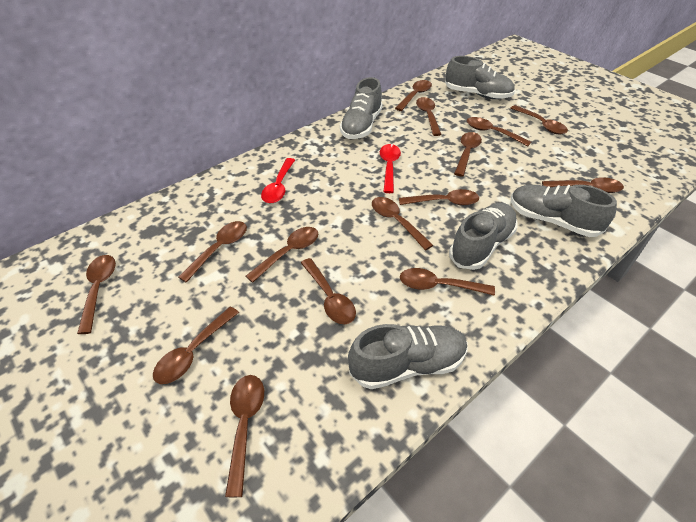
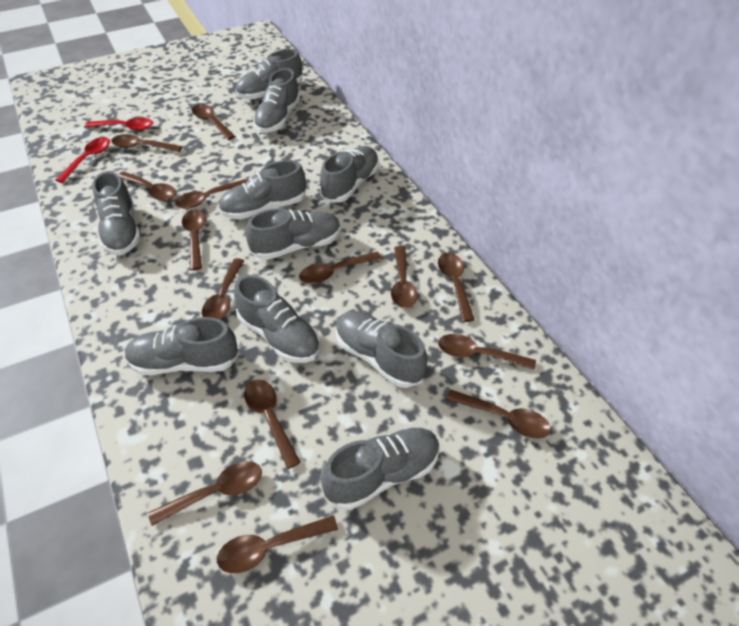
brown spoon: 15 -> 14
grey shoe: 5 -> 10

